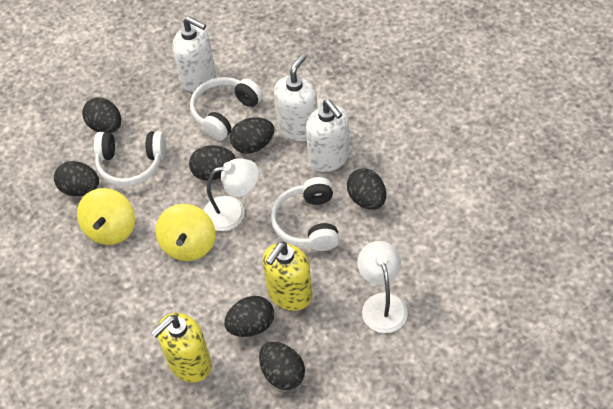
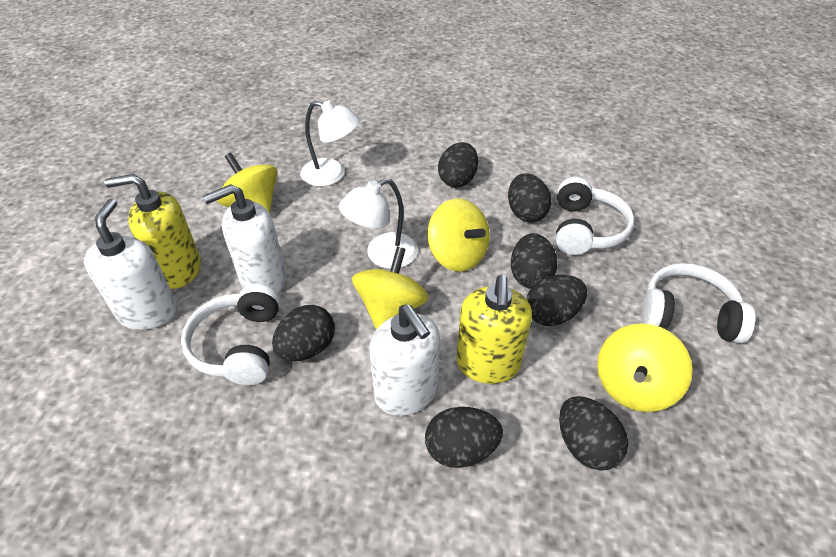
yellow spinning top: 2 -> 4

